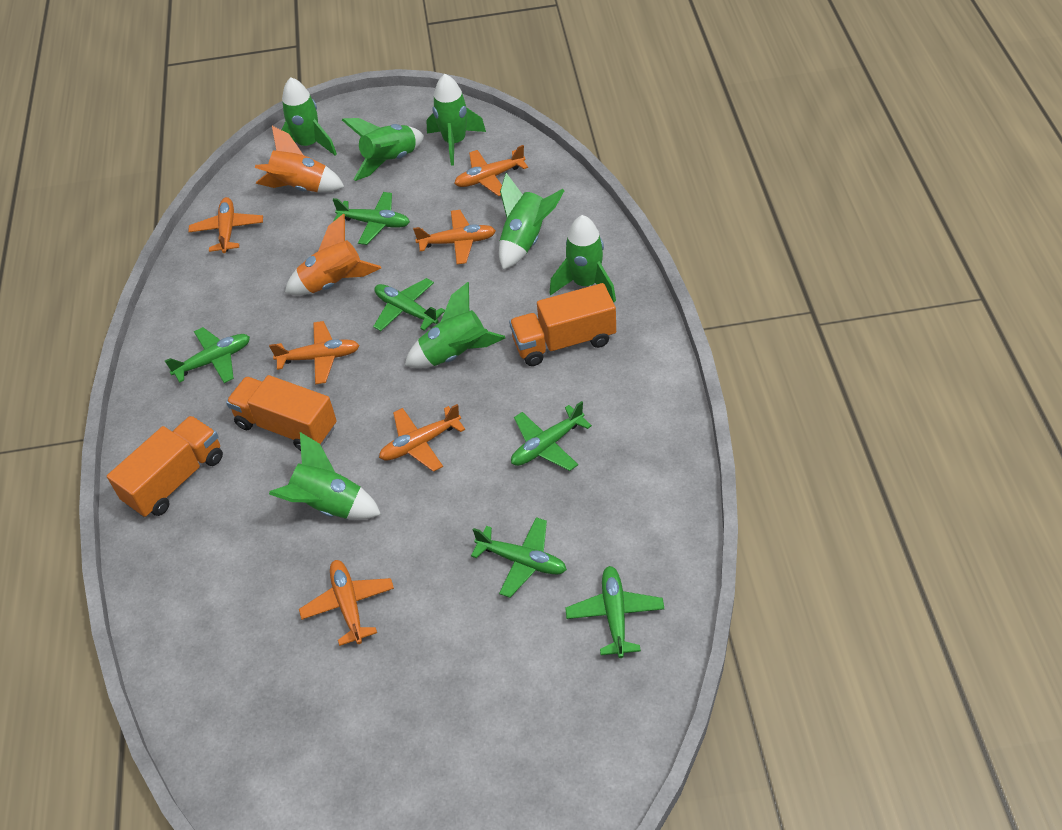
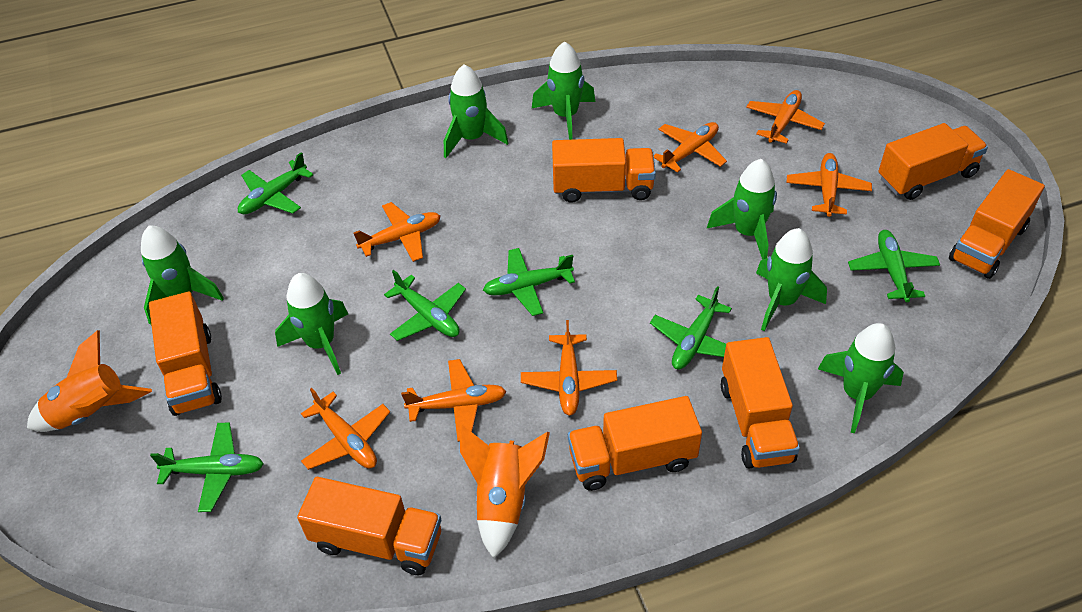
orange plane: 6 -> 7
orange truck: 3 -> 7

